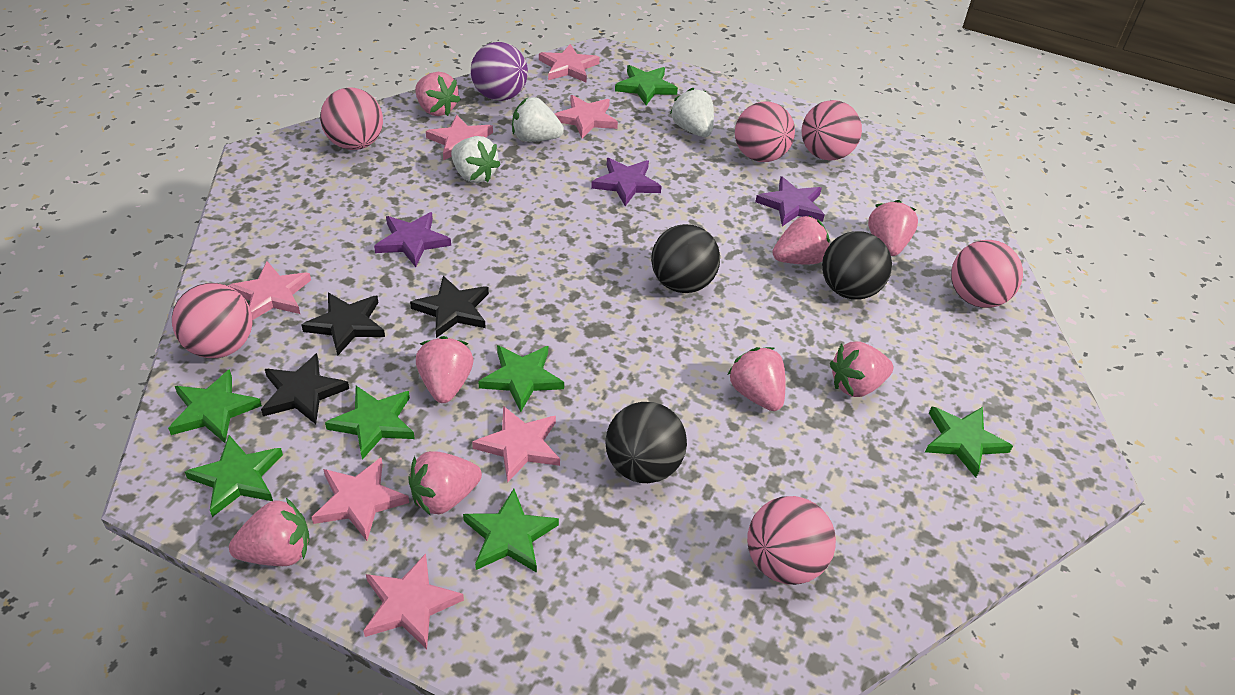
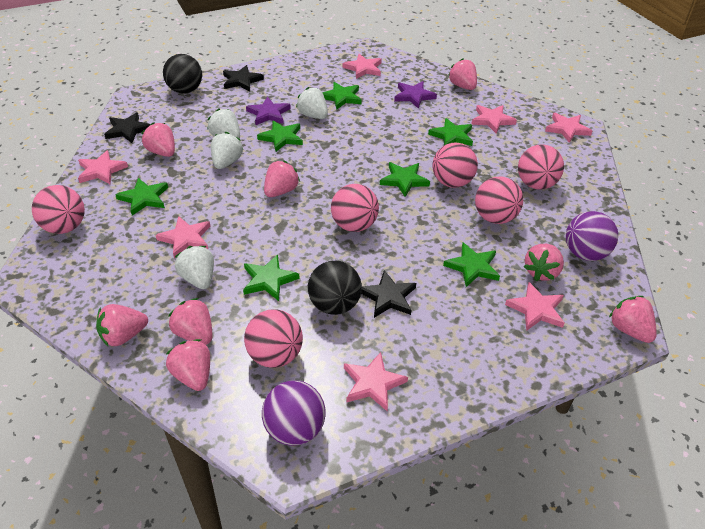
black ball: 3 -> 2
purple ball: 1 -> 2
purple star: 3 -> 2
white strawberry: 3 -> 4

